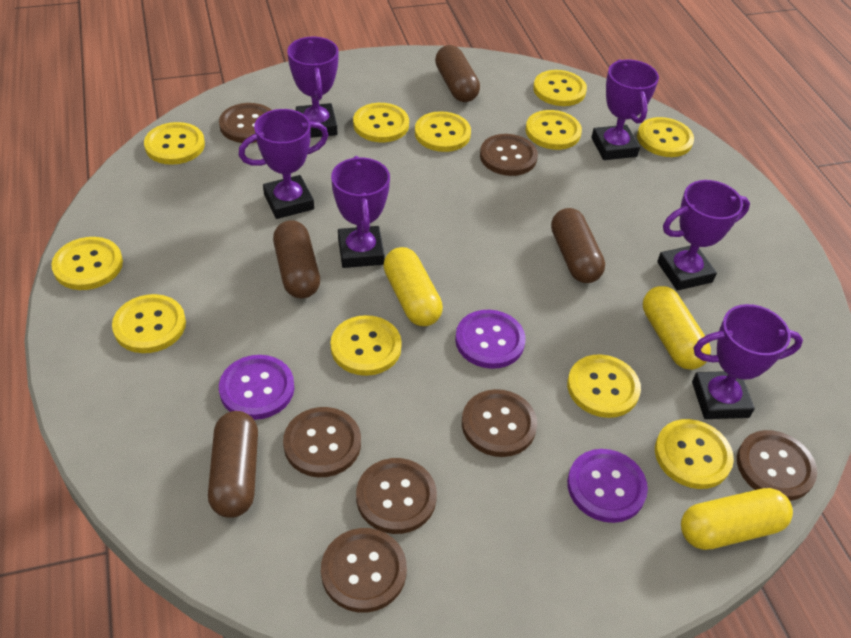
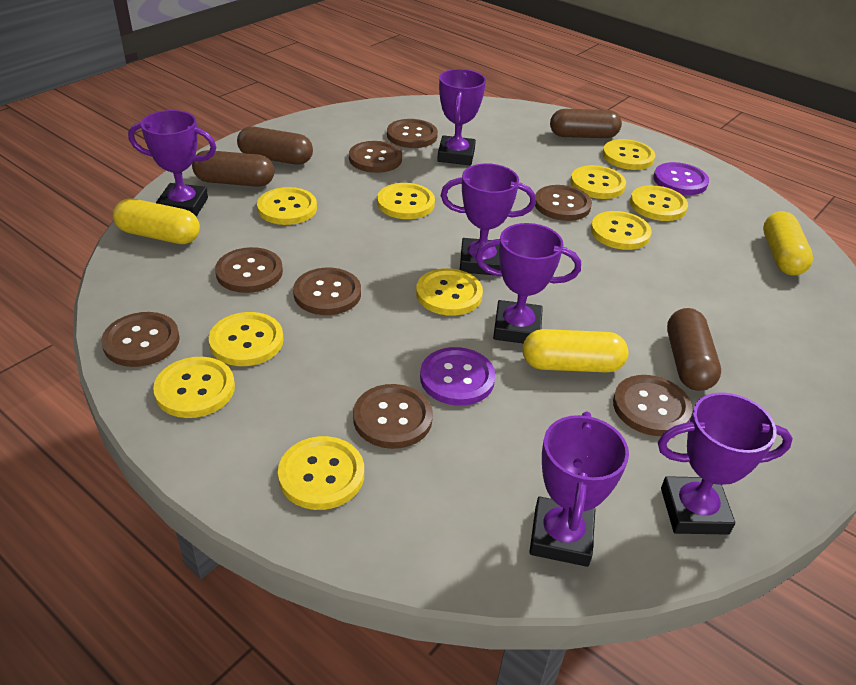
brown button: 7 -> 8
purple button: 3 -> 2
yellow button: 11 -> 10

